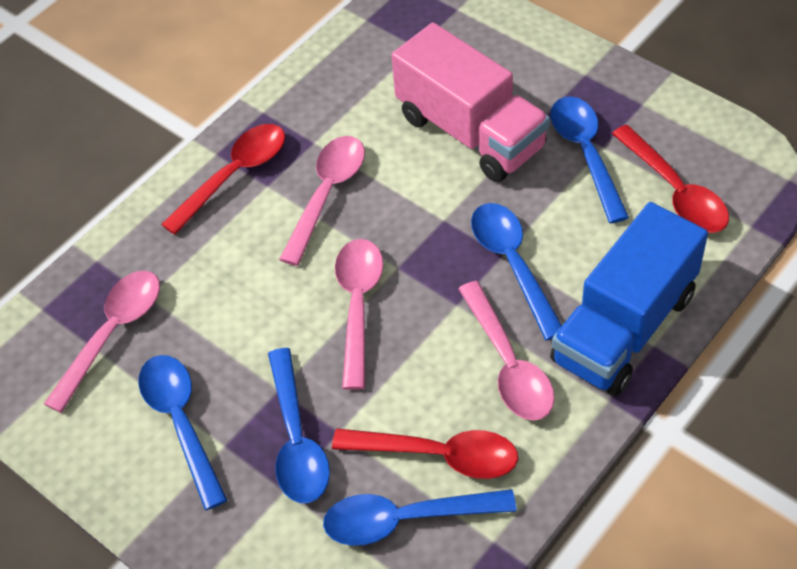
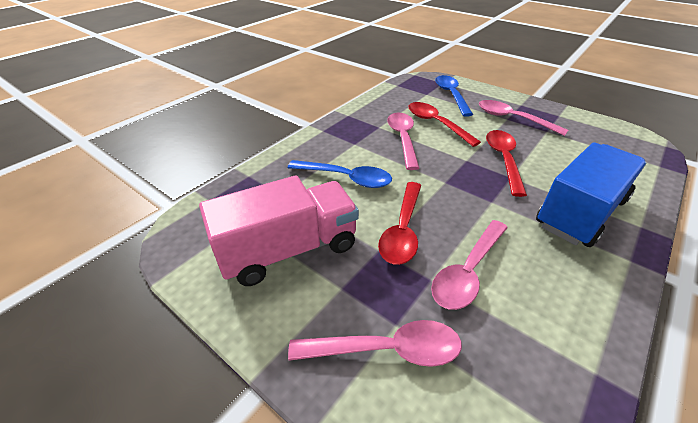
blue spoon: 5 -> 2

